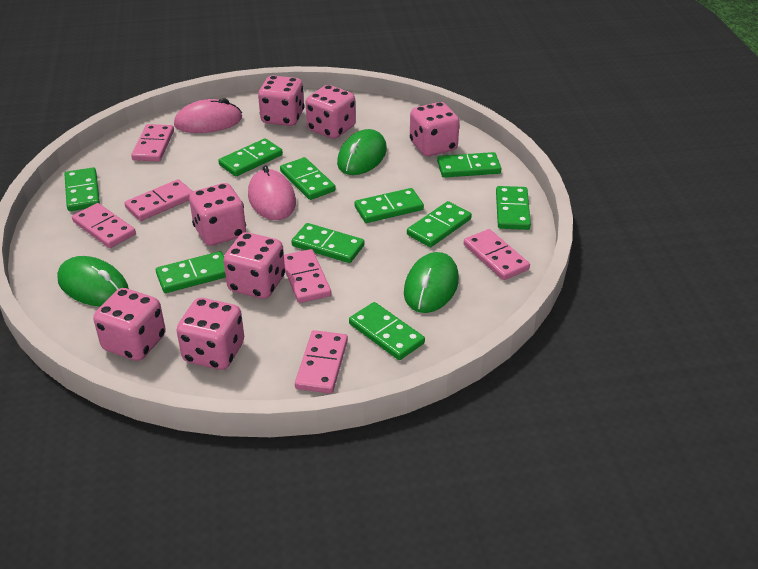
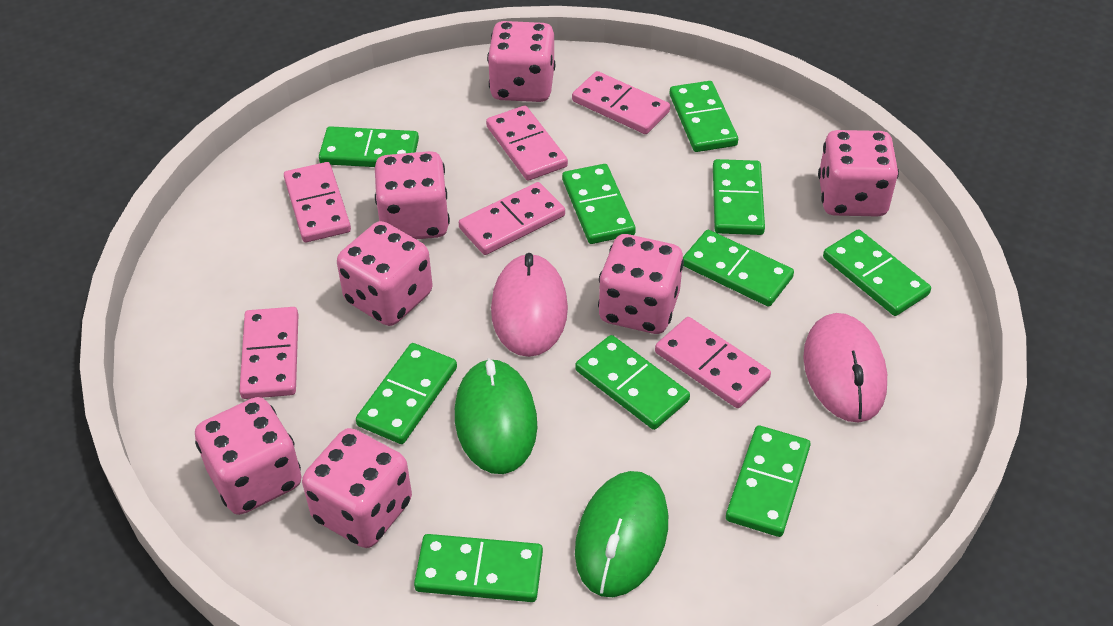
green mouse: 3 -> 2

